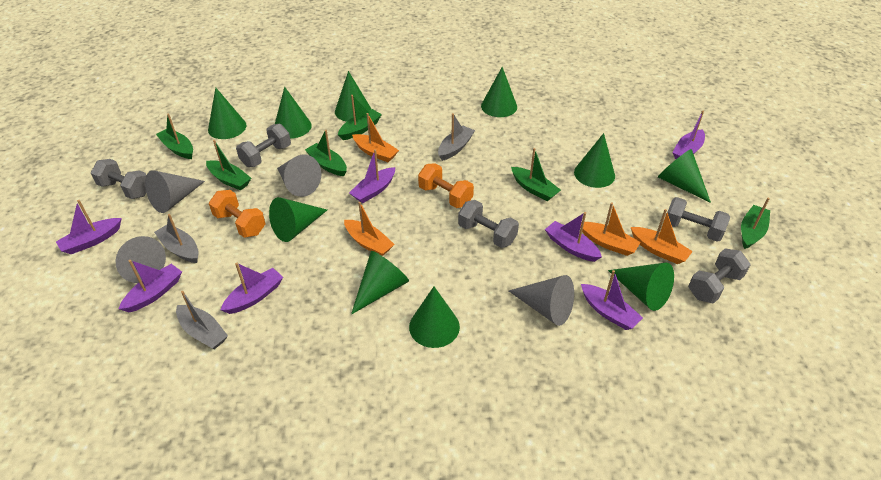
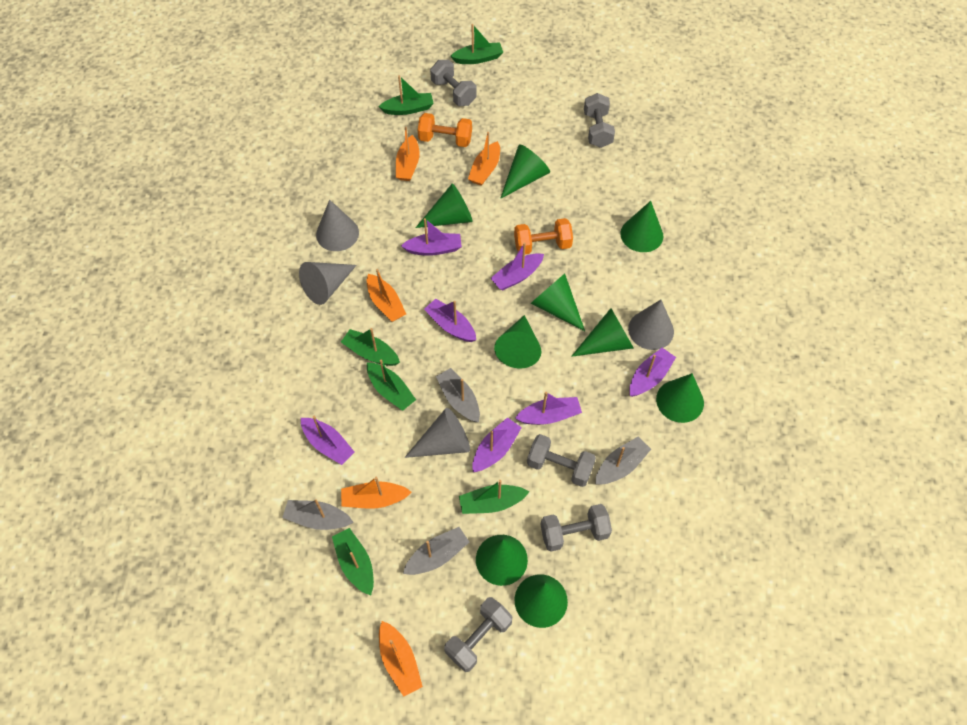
green cone: 10 -> 9
grey boat: 3 -> 4
orange boat: 4 -> 5

